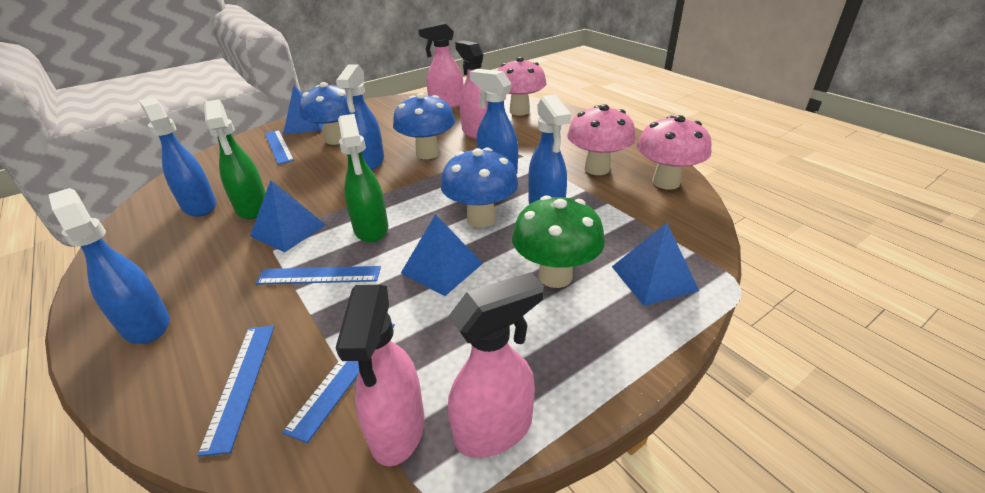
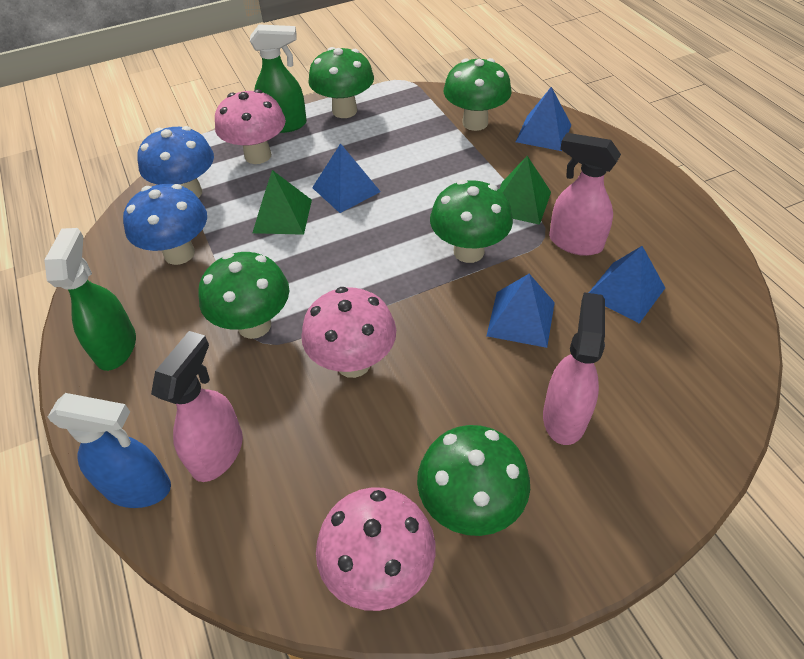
blue mushroom: 3 -> 2
blue ruler: 4 -> 0
blue spray bottle: 5 -> 1
green mushroom: 1 -> 5
green pyramid: 0 -> 2
pink spray bottle: 4 -> 3

